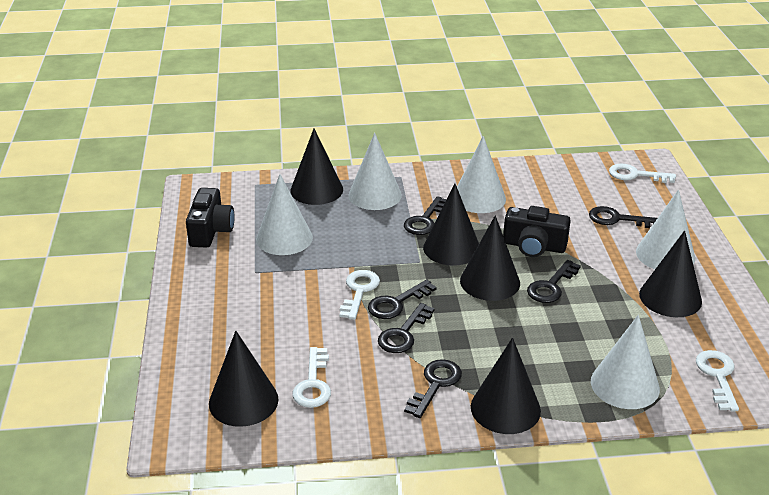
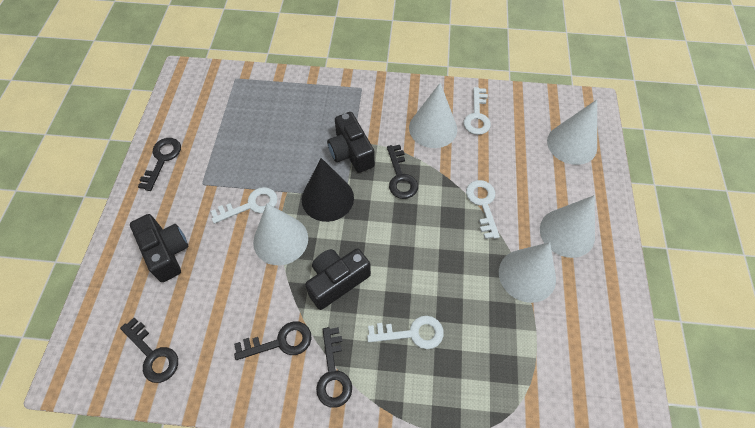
black camera: 2 -> 3
black cone: 6 -> 1
black key: 6 -> 5

